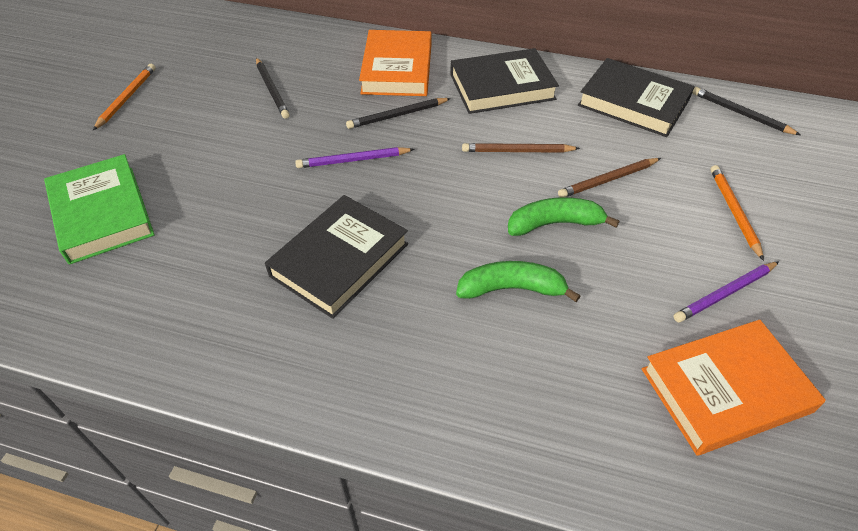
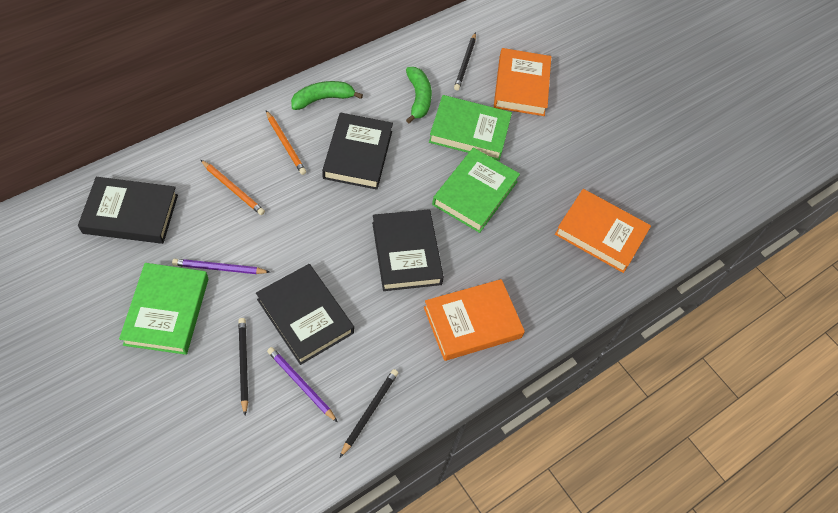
black book: 3 -> 4
brown pencil: 2 -> 0
green book: 1 -> 3
orange book: 2 -> 3

